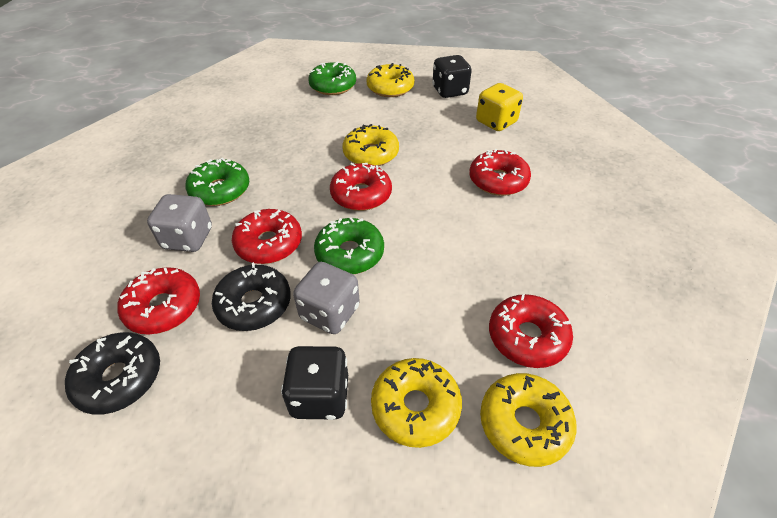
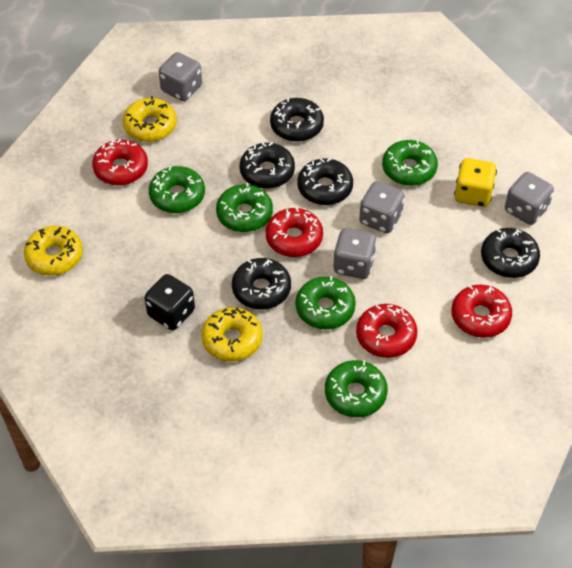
black dice: 2 -> 1
black donut: 2 -> 5
green donut: 3 -> 5
grey dice: 2 -> 4
red donut: 5 -> 4
yellow donut: 4 -> 3

